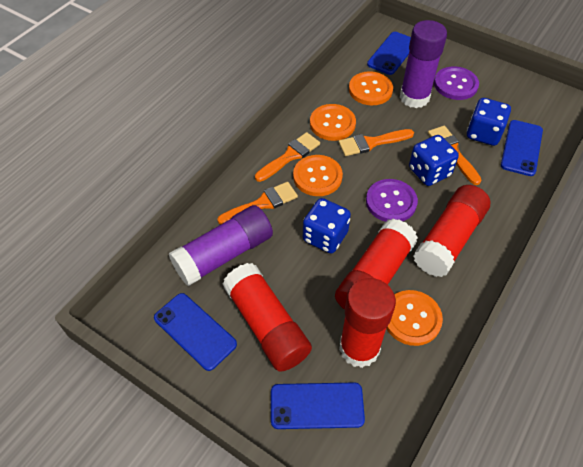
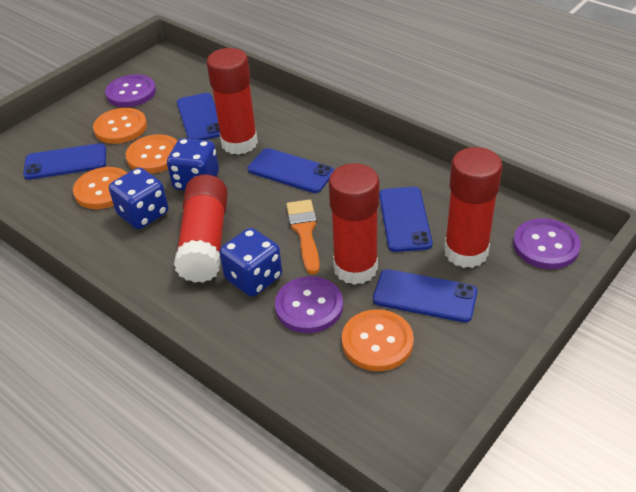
blue phone: 4 -> 5
orange brush: 4 -> 1
purple button: 2 -> 3
purple glue stick: 2 -> 0

